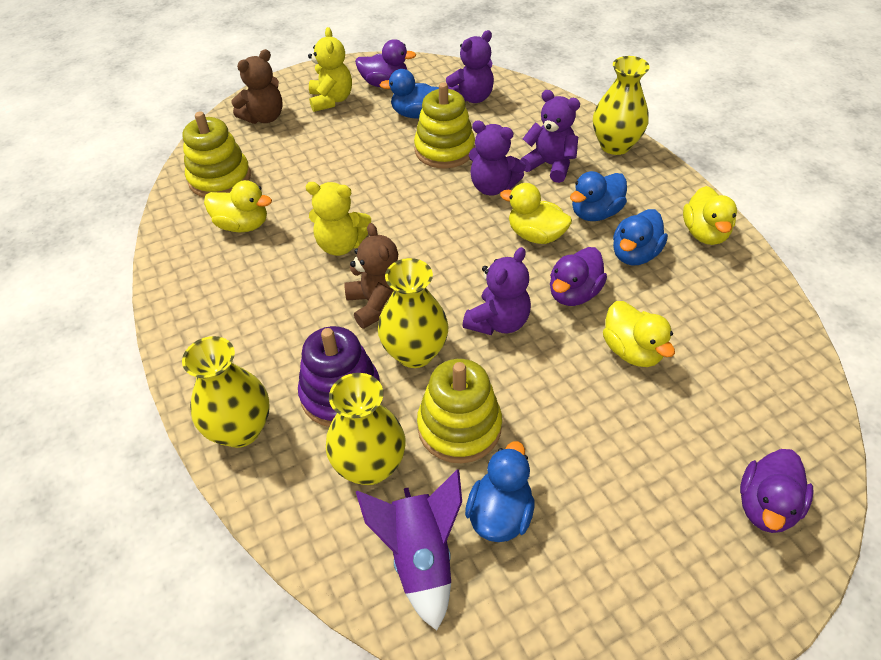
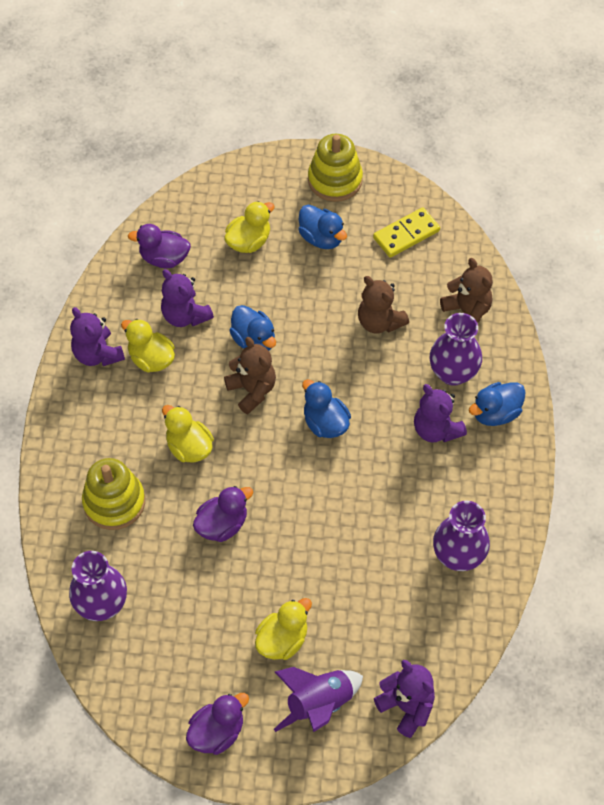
brown teddy bear: 2 -> 3
purple stacking toy: 1 -> 0
purple vase: 0 -> 3
yellow domino: 0 -> 1
yellow stacking toy: 3 -> 2
yellow teddy bear: 2 -> 0
yellow vase: 4 -> 0

